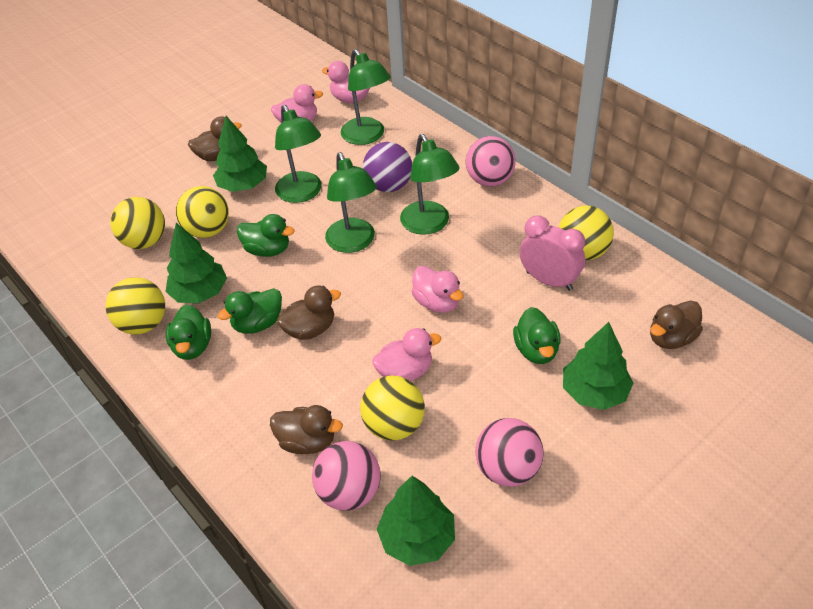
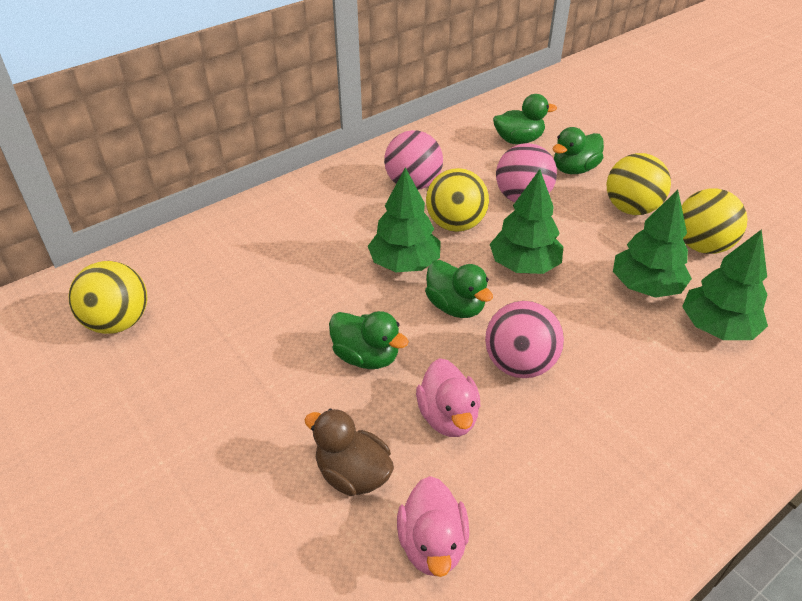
brown duck: 4 -> 1
green lamp: 4 -> 0
pink clock: 1 -> 0
pink duck: 4 -> 2
purple ball: 1 -> 0
yellow ball: 5 -> 4

